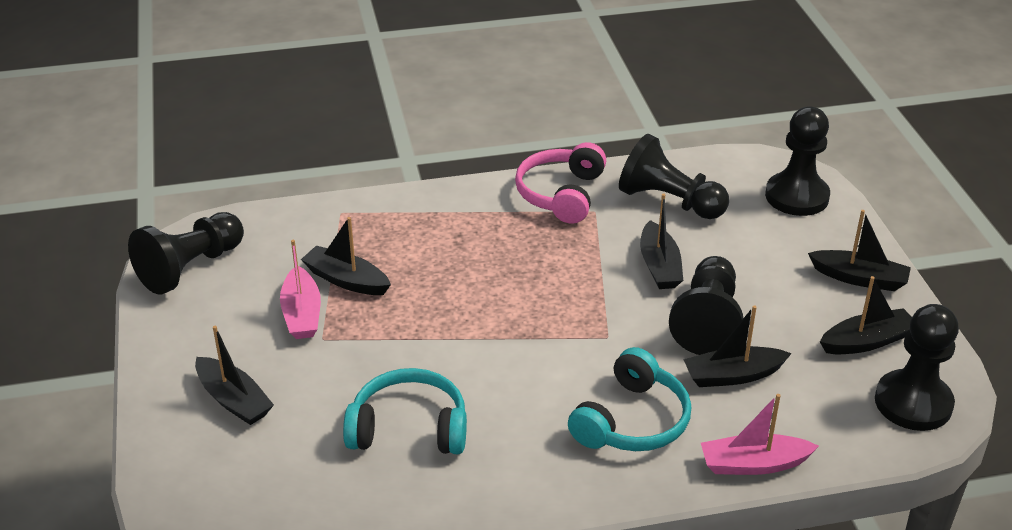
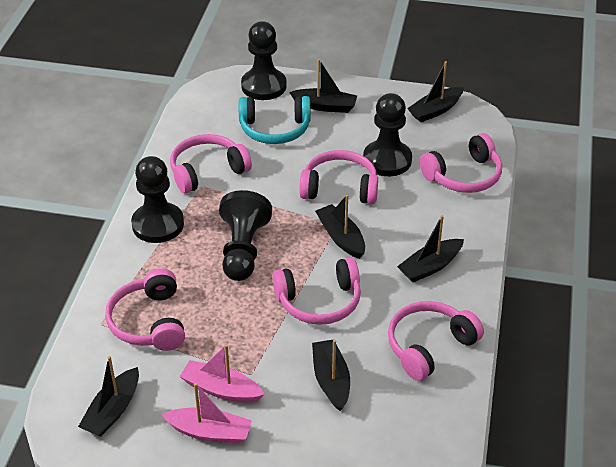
black pawn: 5 -> 4
pink headphones: 1 -> 6
turquoise headphones: 2 -> 1

